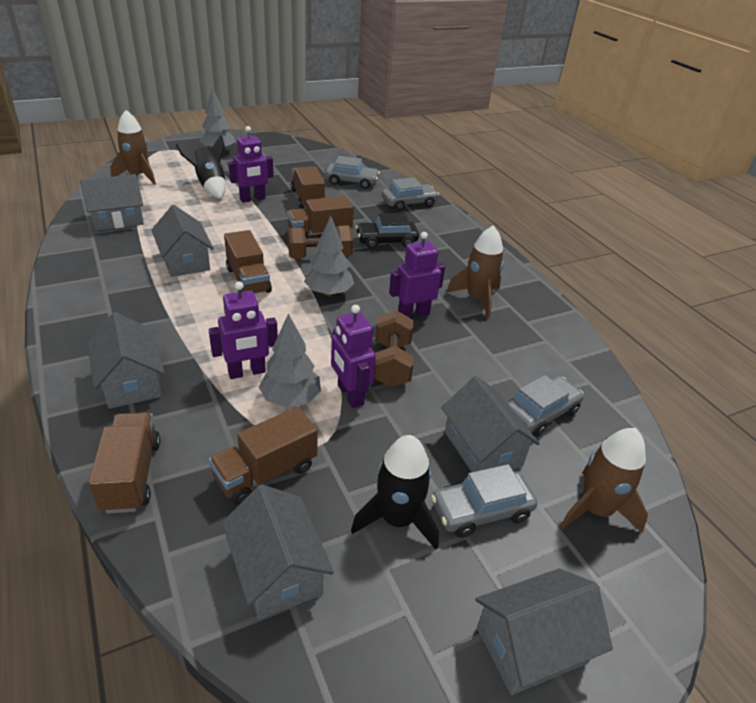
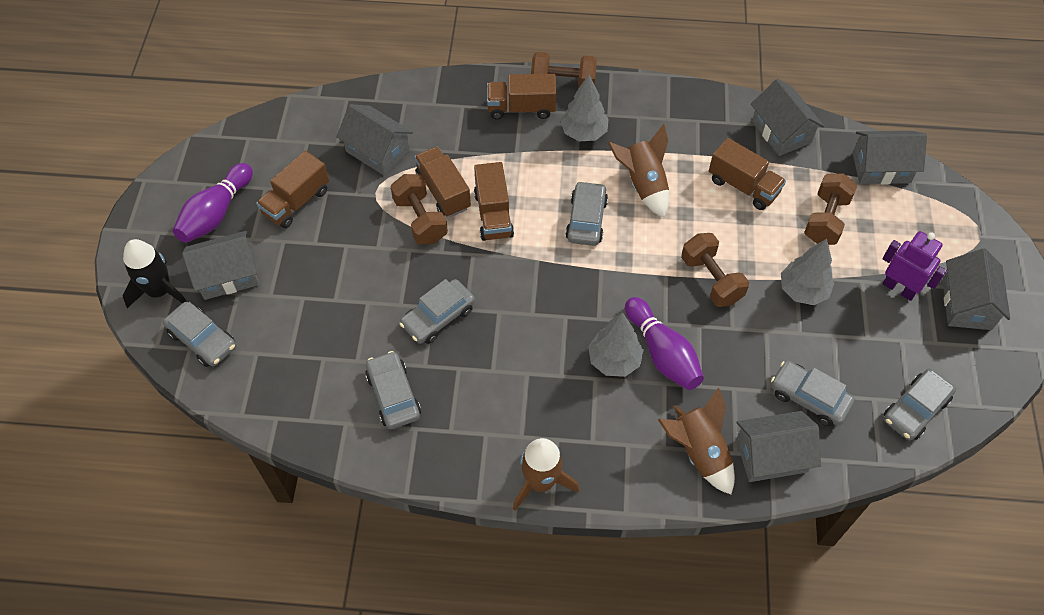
black car: 1 -> 0
black rocket: 2 -> 1
brown dumbbell: 2 -> 4
grey car: 4 -> 6
purple bowling pin: 0 -> 2
purple robot: 4 -> 1

